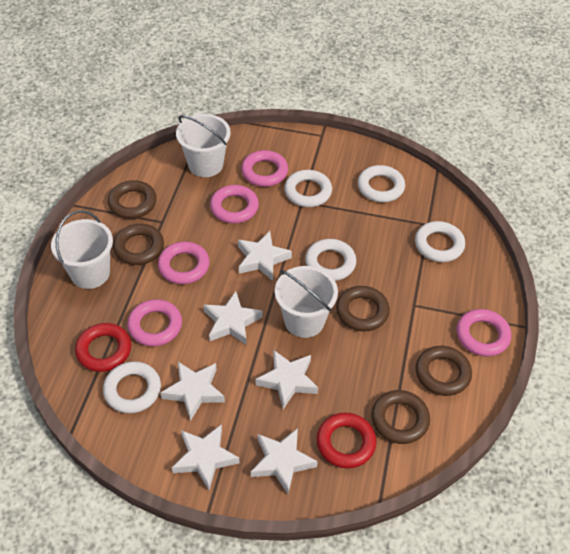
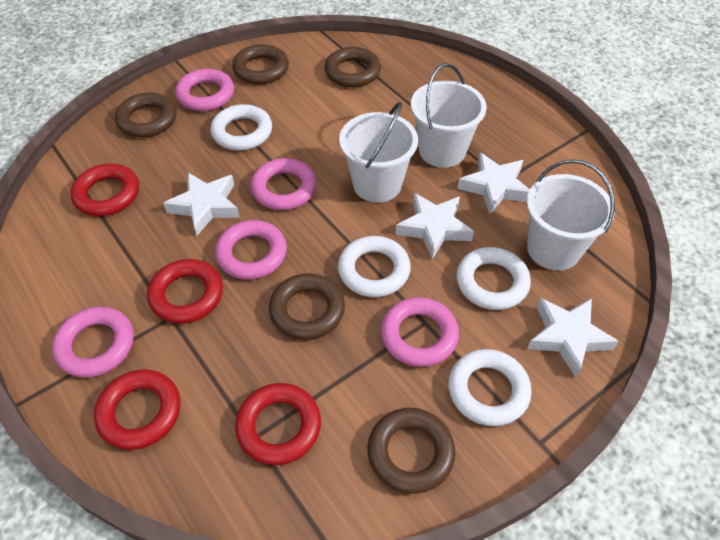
red ring: 2 -> 4
white ring: 5 -> 4
white star: 6 -> 4

